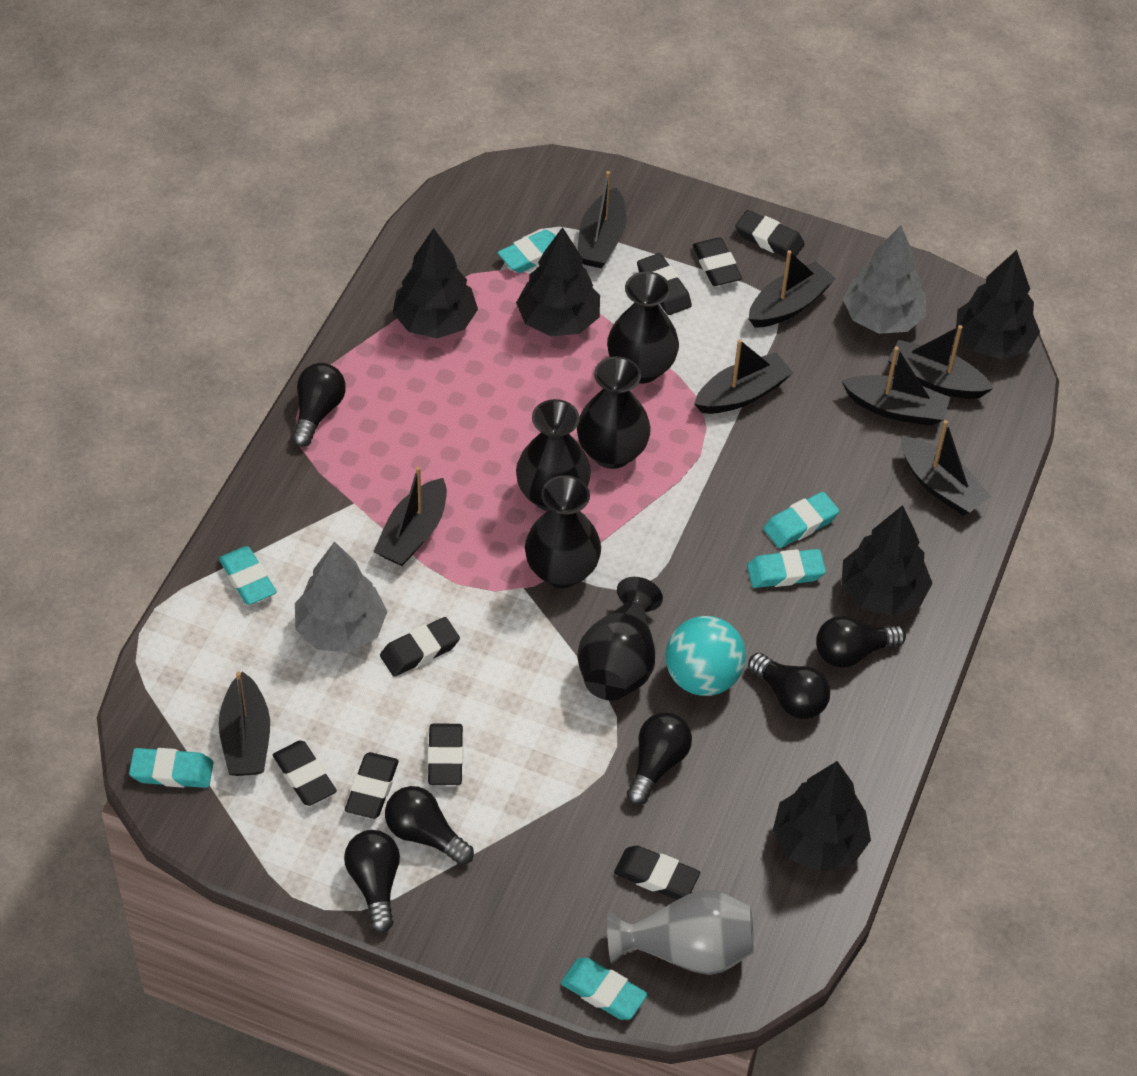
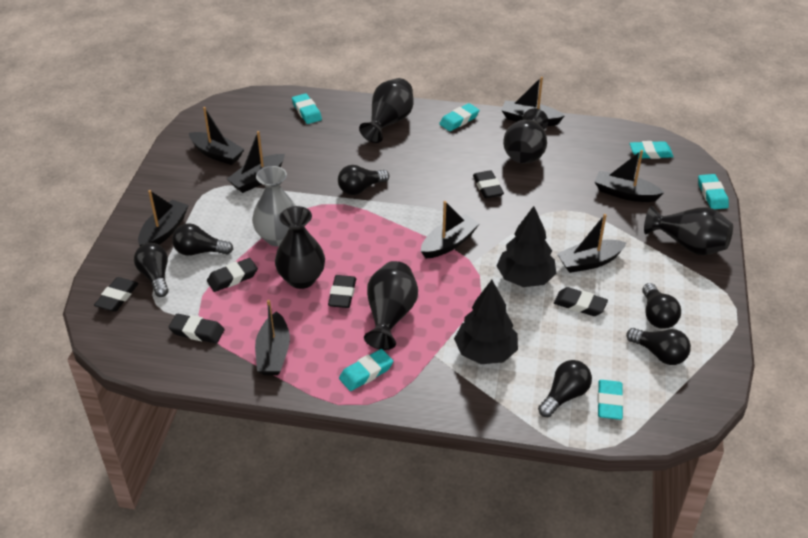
black eraser: 8 -> 6
black tree: 5 -> 2
grey tree: 2 -> 0
turquoise ball: 1 -> 0

